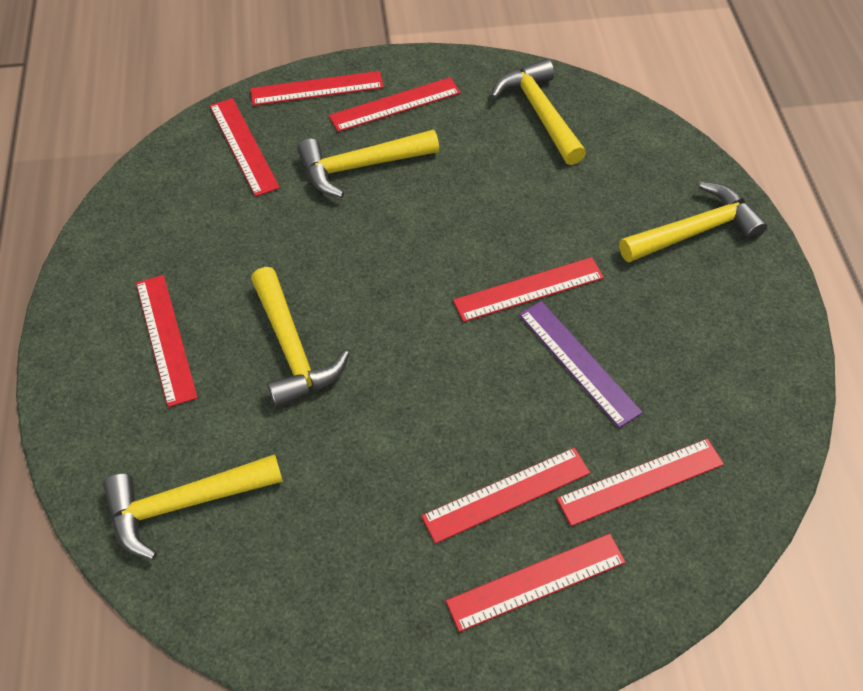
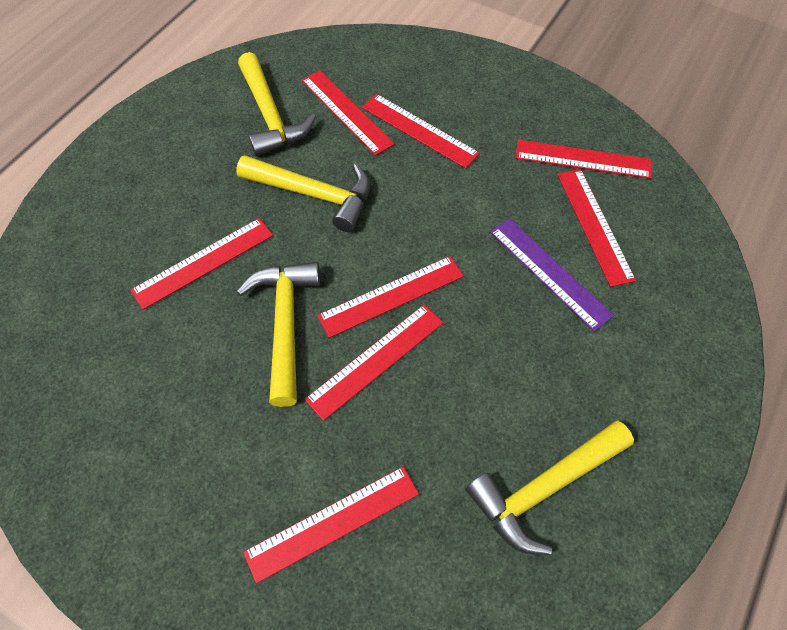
yellow hammer: 5 -> 4

